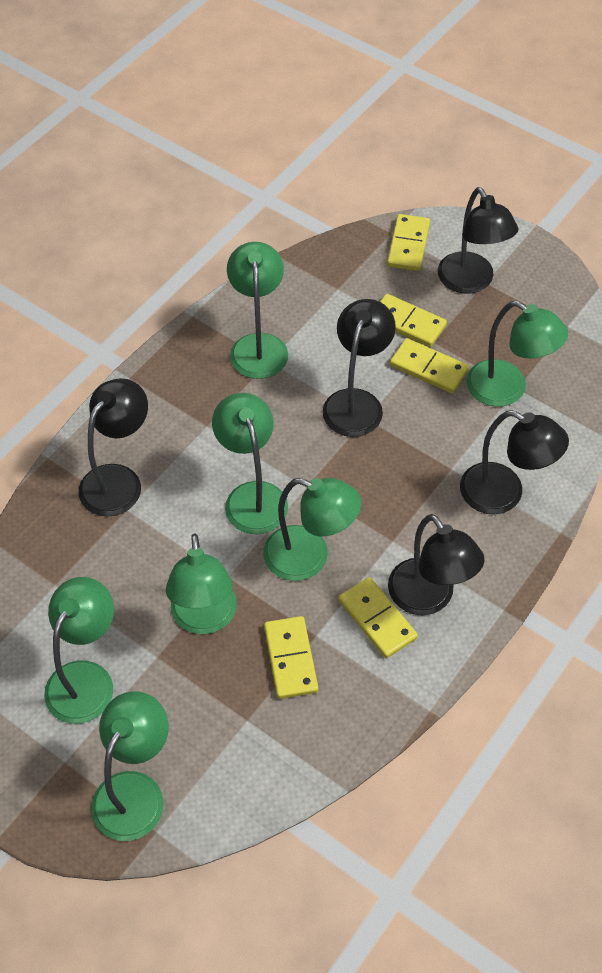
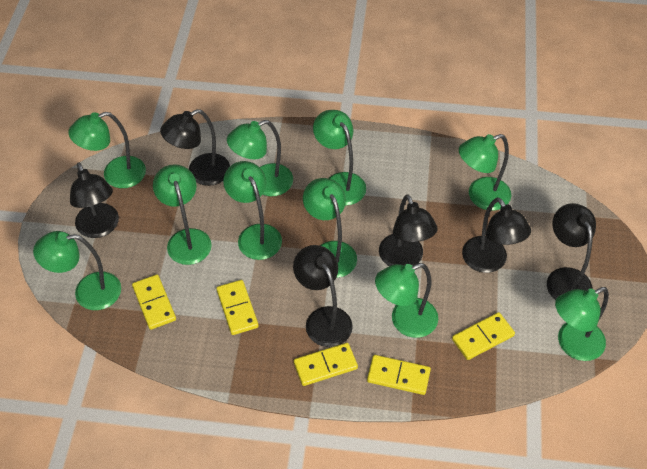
black lamp: 5 -> 6
green lamp: 7 -> 10

